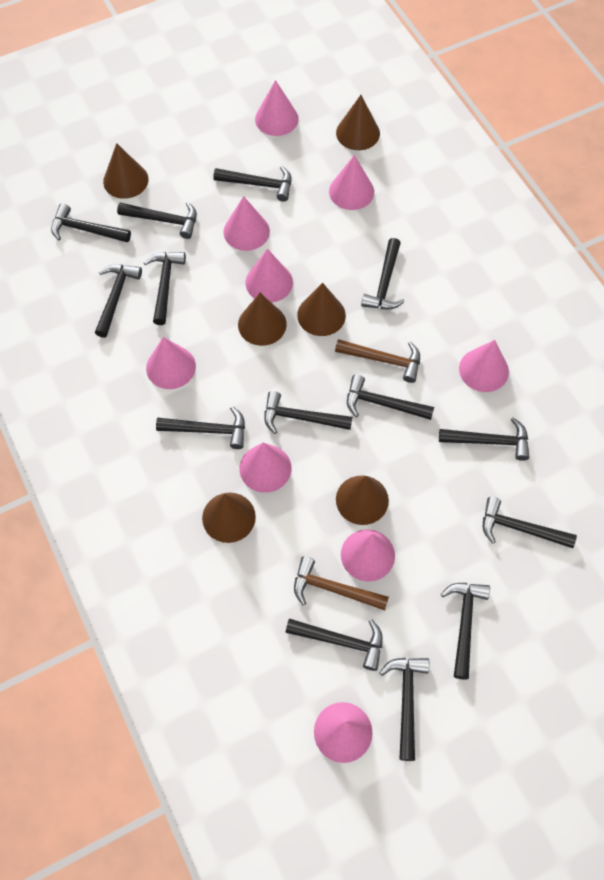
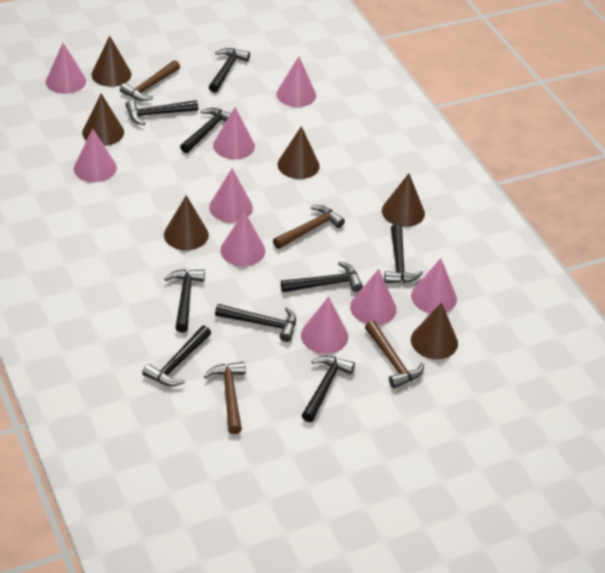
black hammer: 14 -> 9
brown hammer: 2 -> 4

